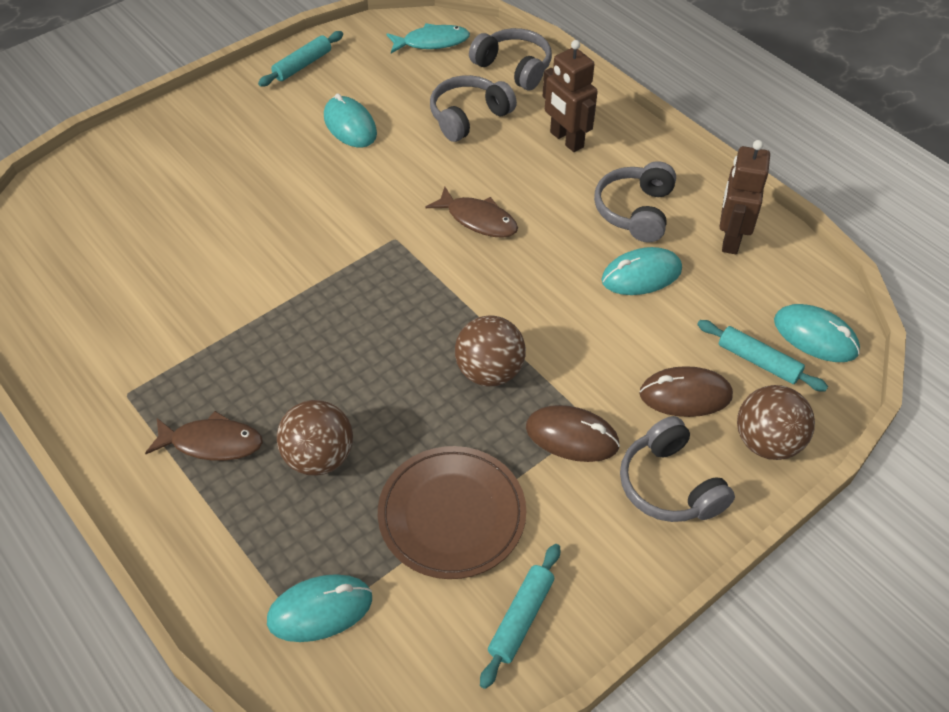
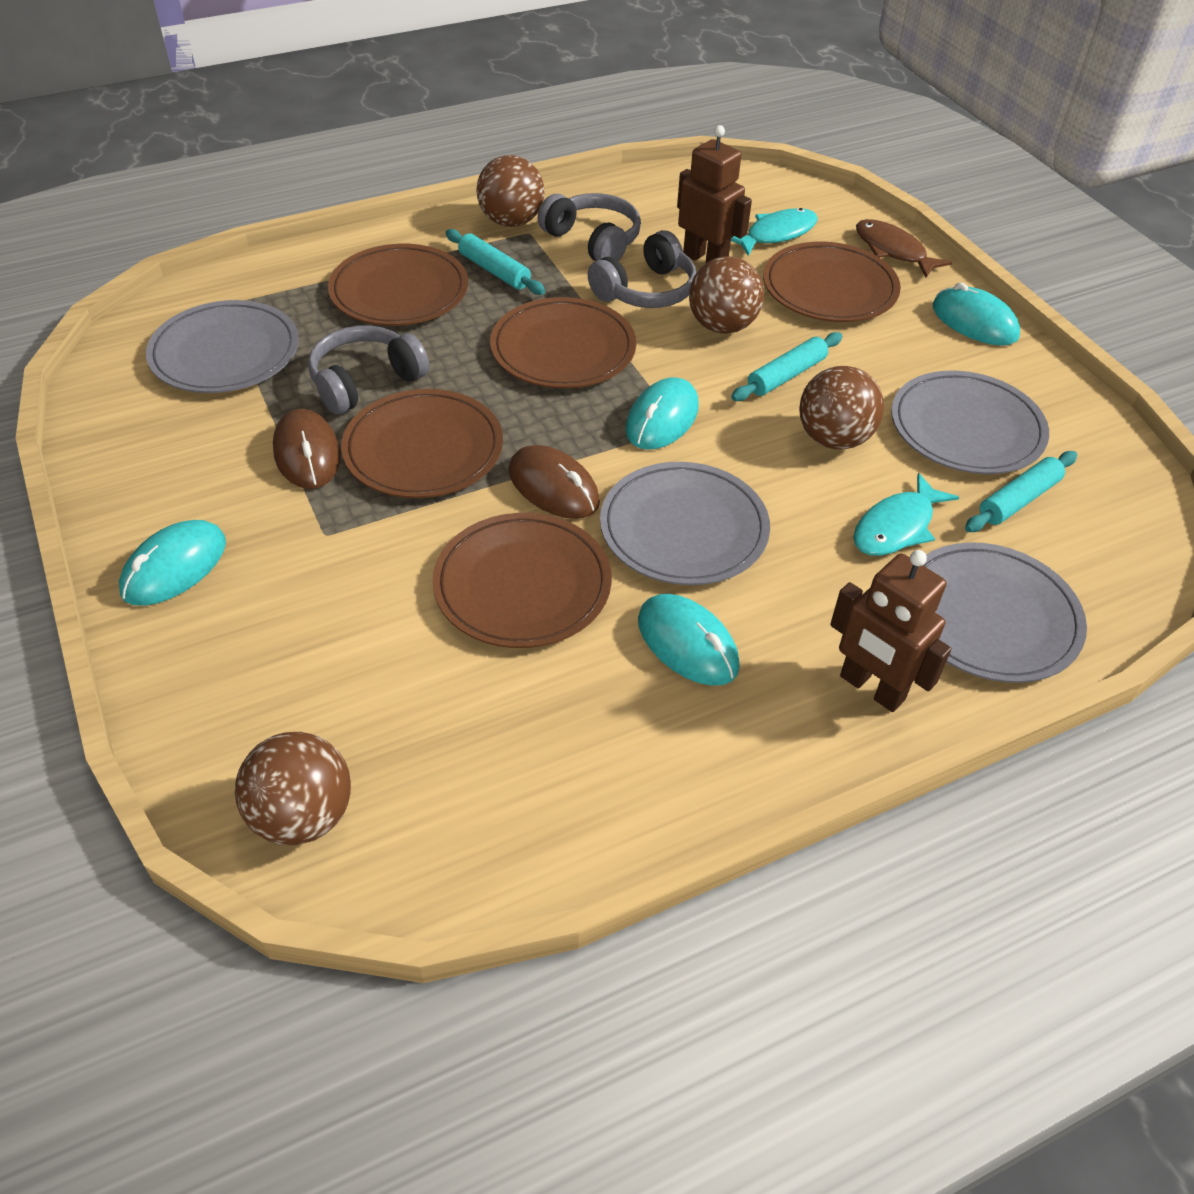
brown ball: 3 -> 4
brown fish: 2 -> 1
brown plate: 1 -> 5
grey headphones: 4 -> 3
grey plate: 0 -> 4
turquoise fish: 1 -> 2

